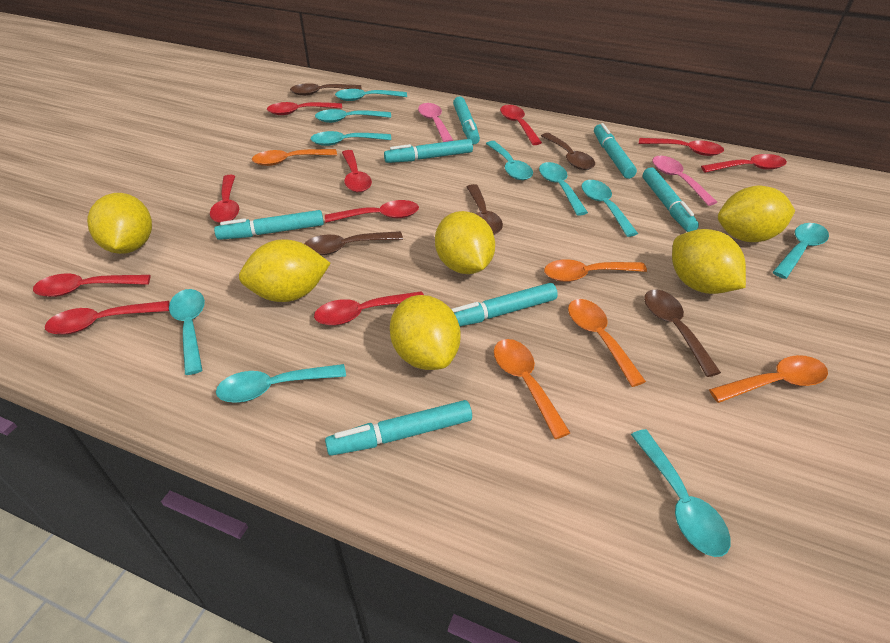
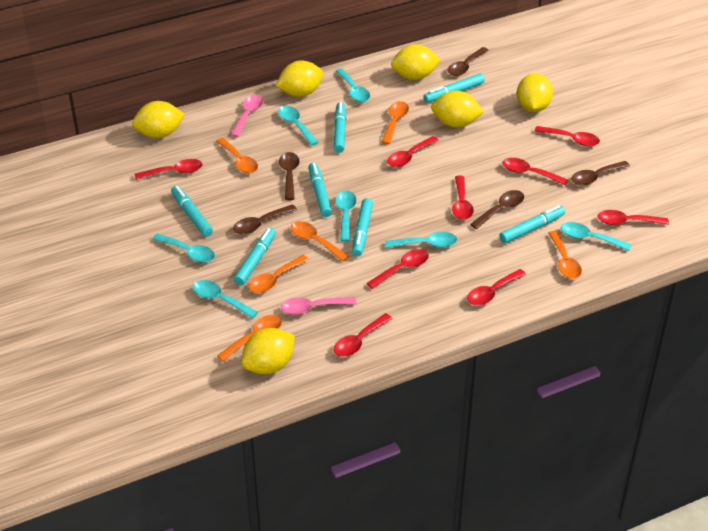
orange spoon: 5 -> 6
red spoon: 10 -> 9
turquoise spoon: 10 -> 7

